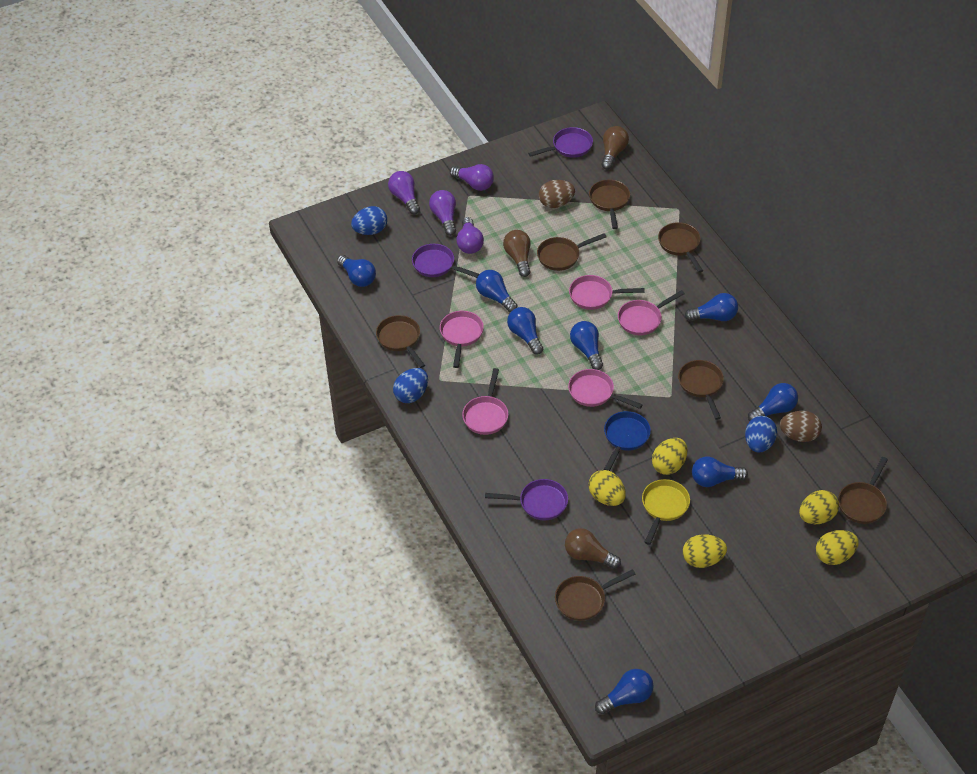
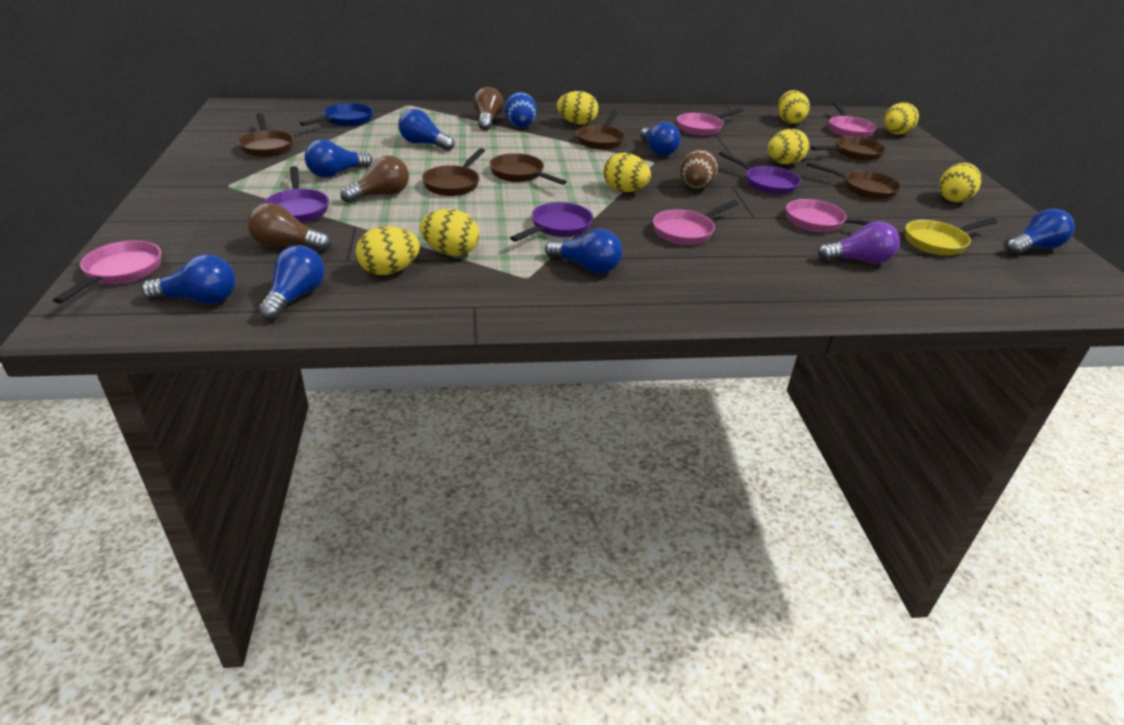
blue egg: 3 -> 1
blue light bulb: 8 -> 7
brown egg: 2 -> 1
brown pan: 7 -> 6
purple light bulb: 4 -> 1
yellow egg: 5 -> 8

